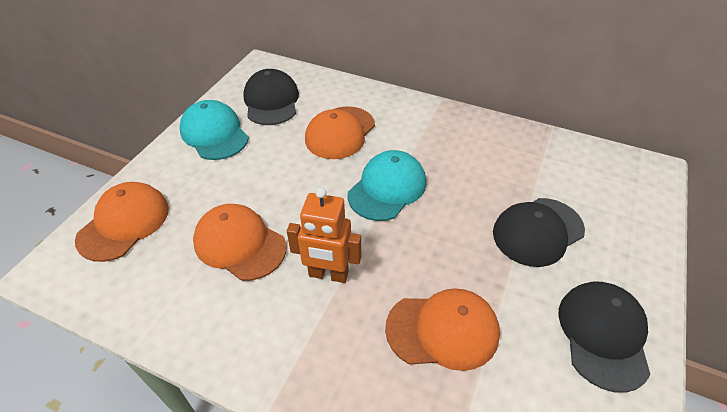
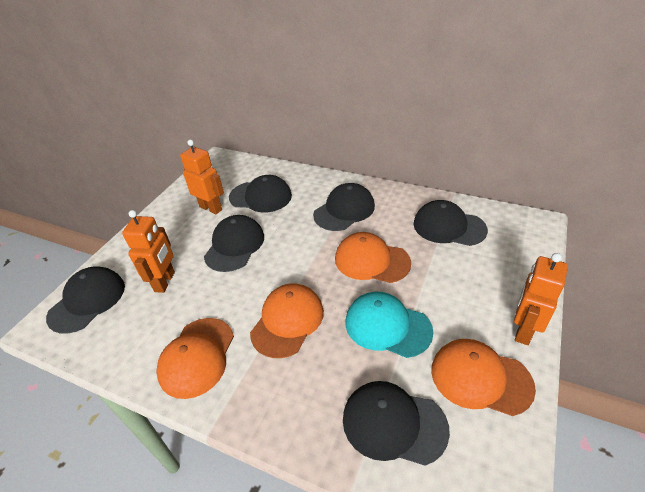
black cap: 3 -> 6
orange robot: 1 -> 3
turquoise cap: 2 -> 1

